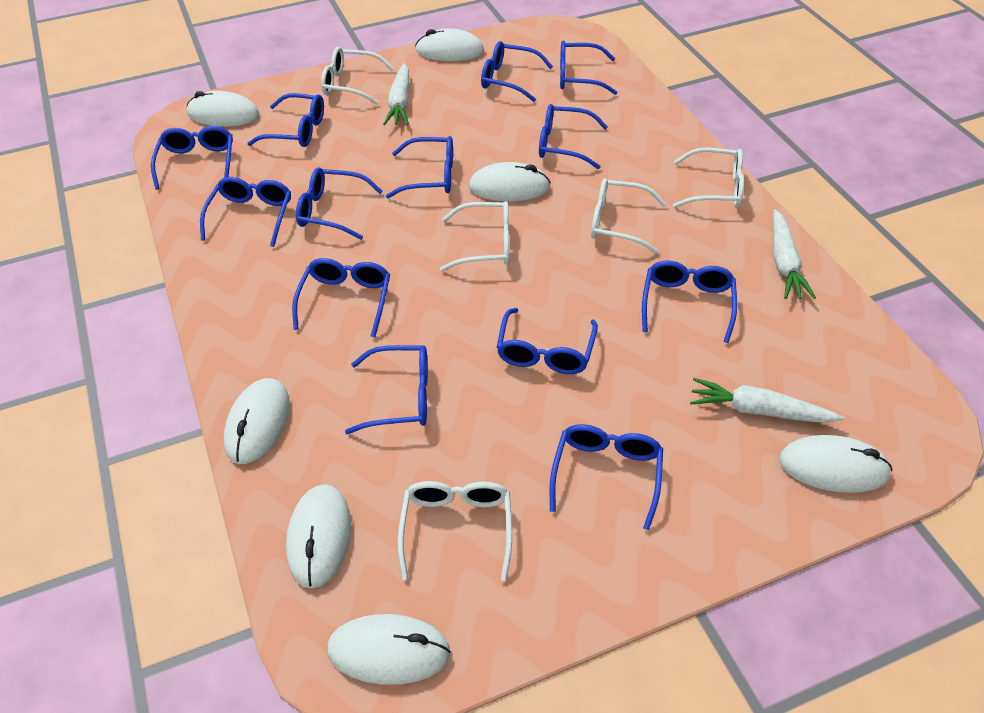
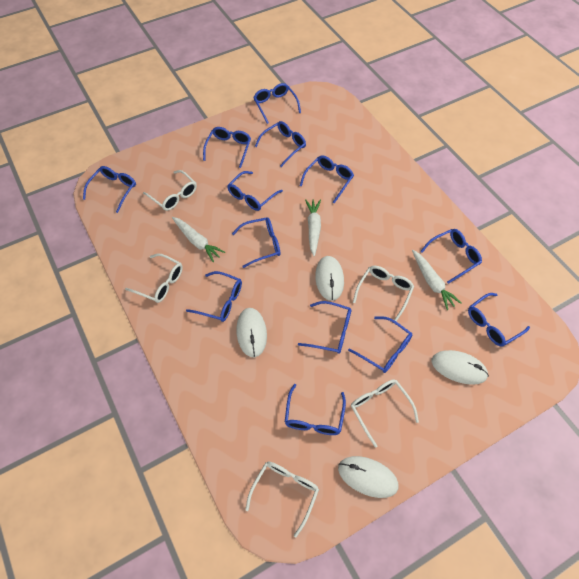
white mouse: 7 -> 4

